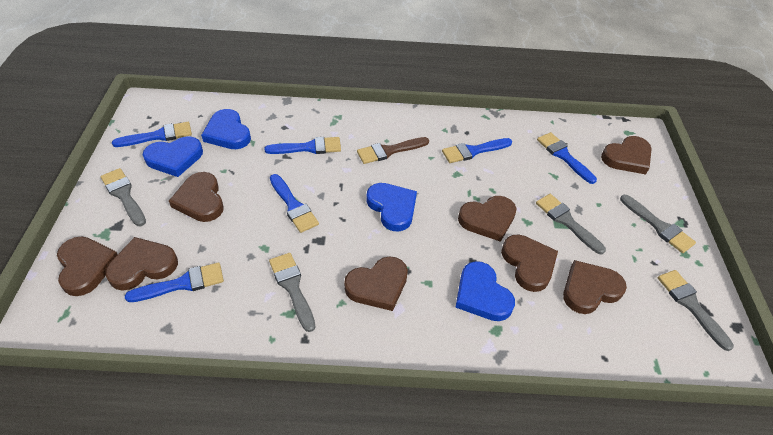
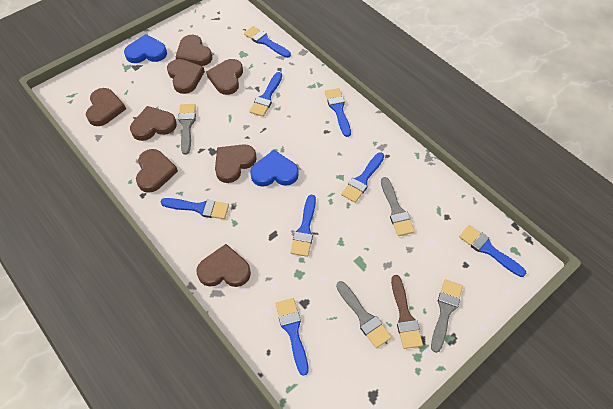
blue brush: 6 -> 8
blue heart: 4 -> 2
grey brush: 5 -> 4

